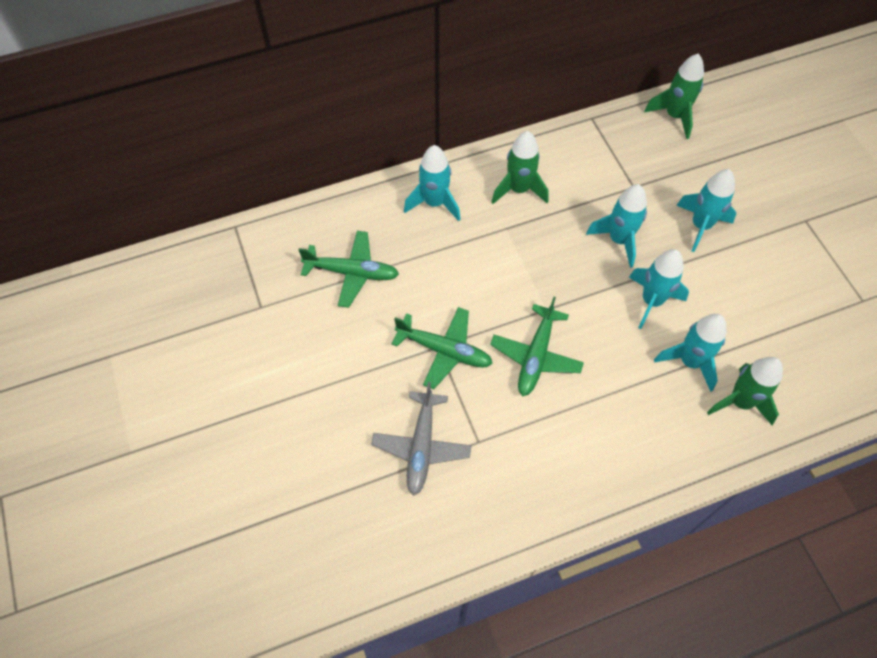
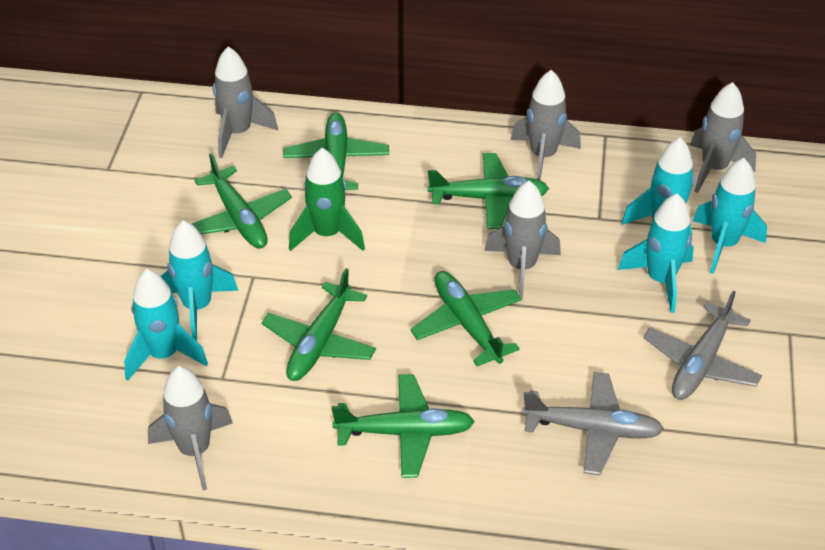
green plane: 3 -> 6
green rocket: 3 -> 1
grey plane: 1 -> 2
grey rocket: 0 -> 5

